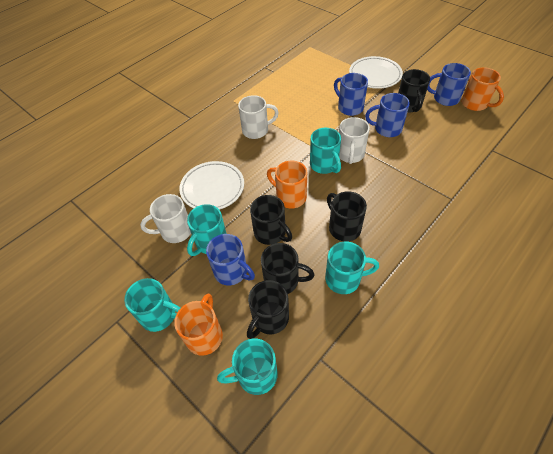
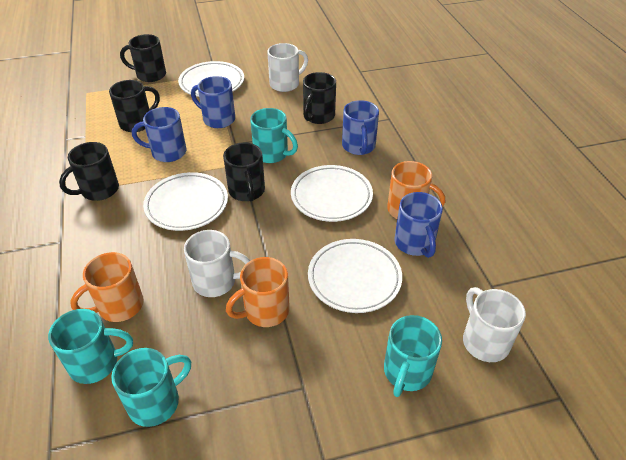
turquoise mug: 5 -> 4
white plate: 2 -> 4

